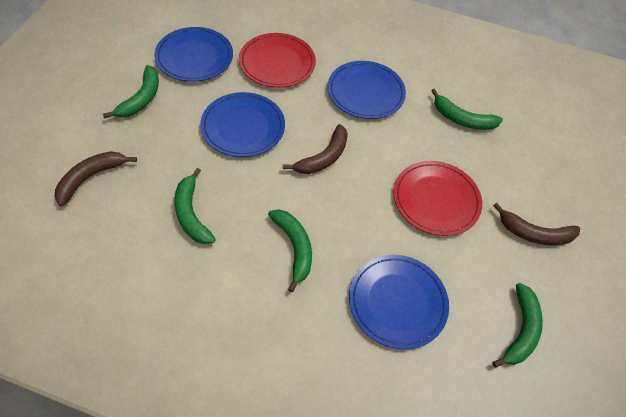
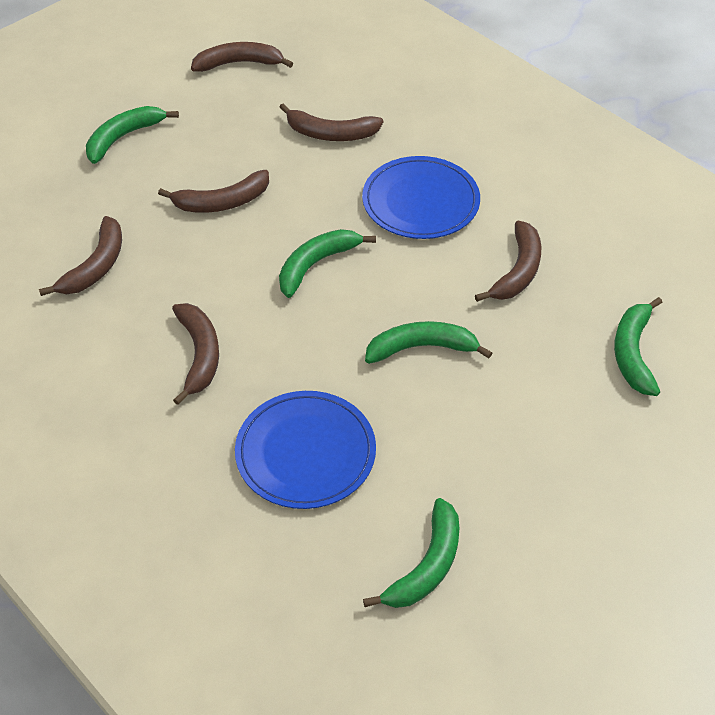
blue plate: 4 -> 2
brown banana: 3 -> 6
red plate: 2 -> 0

